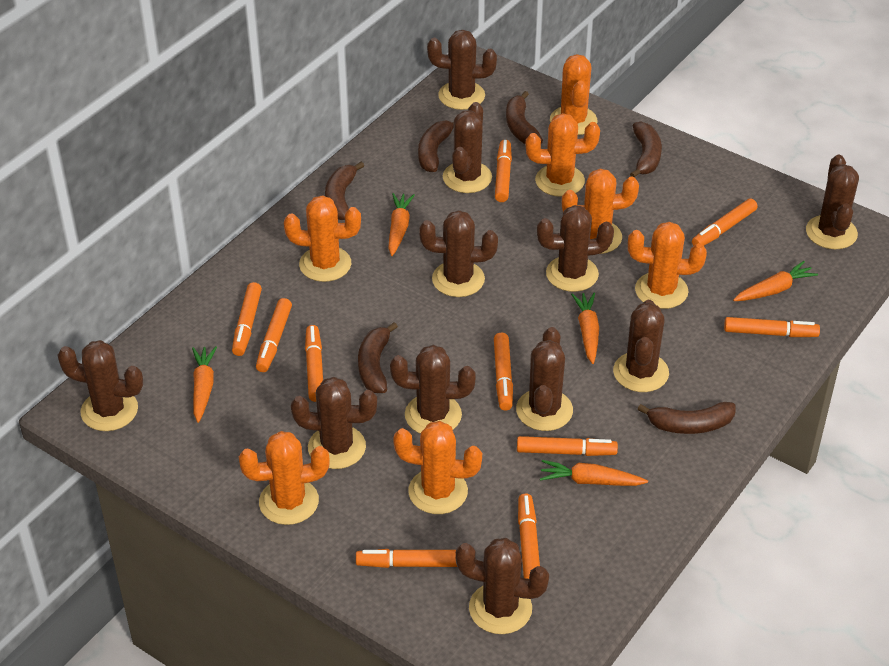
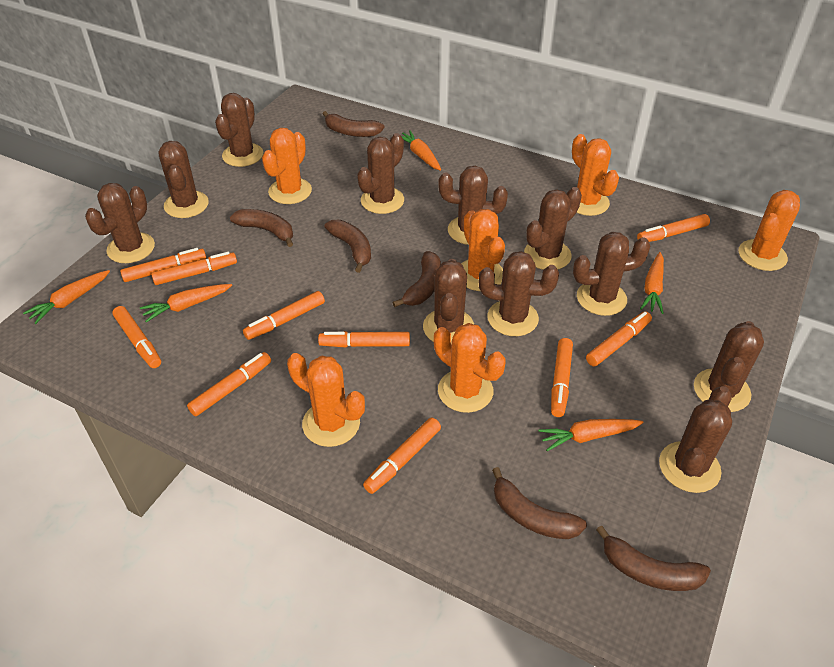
orange cactus: 7 -> 6

